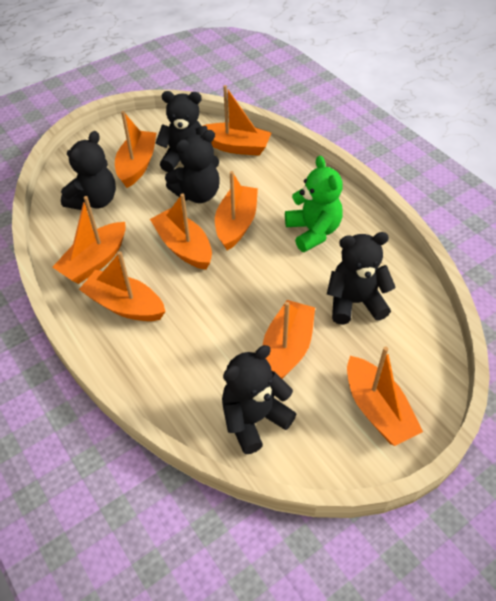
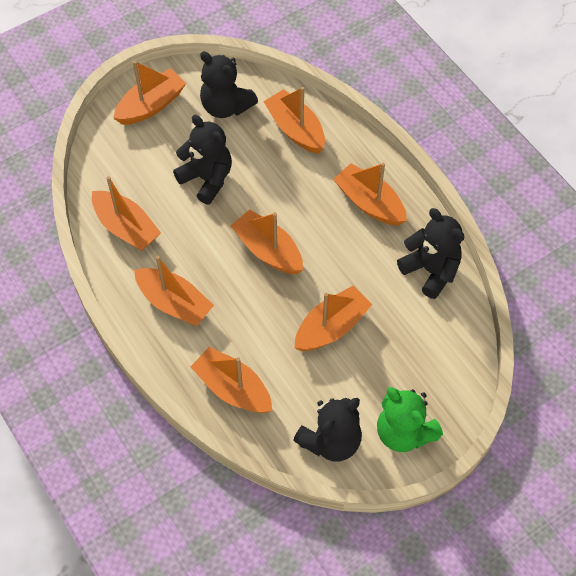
black teddy bear: 5 -> 4

